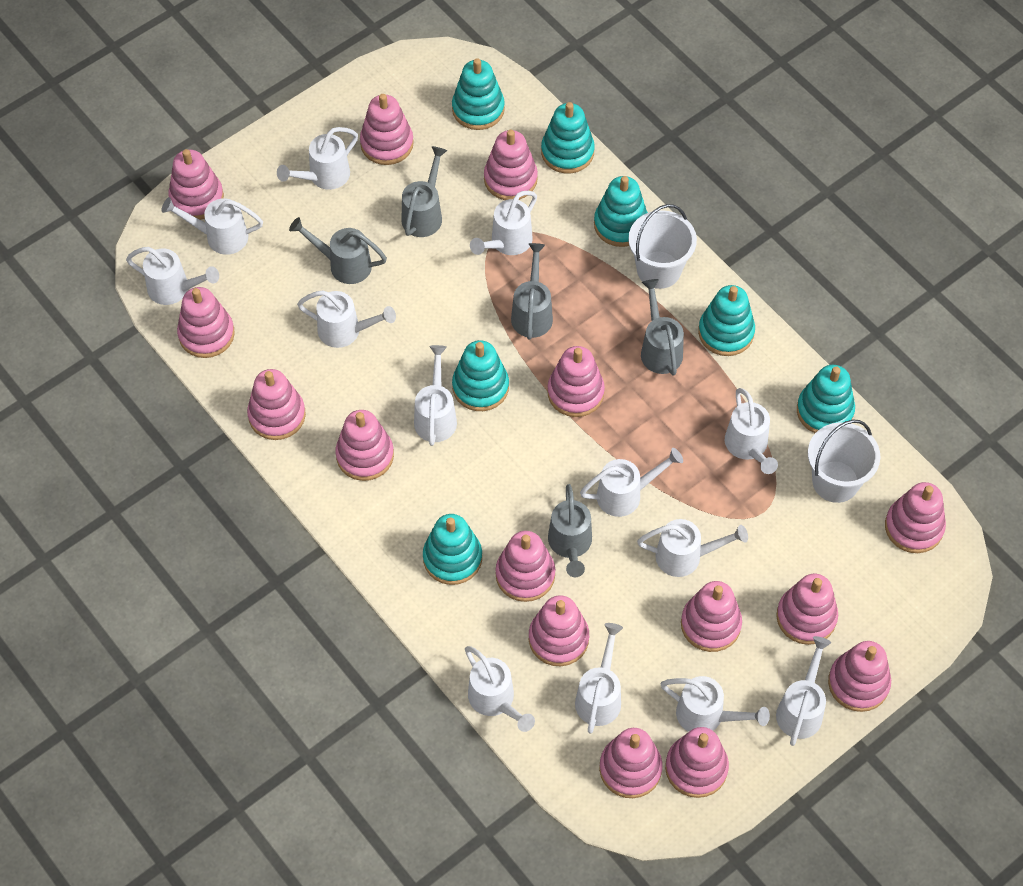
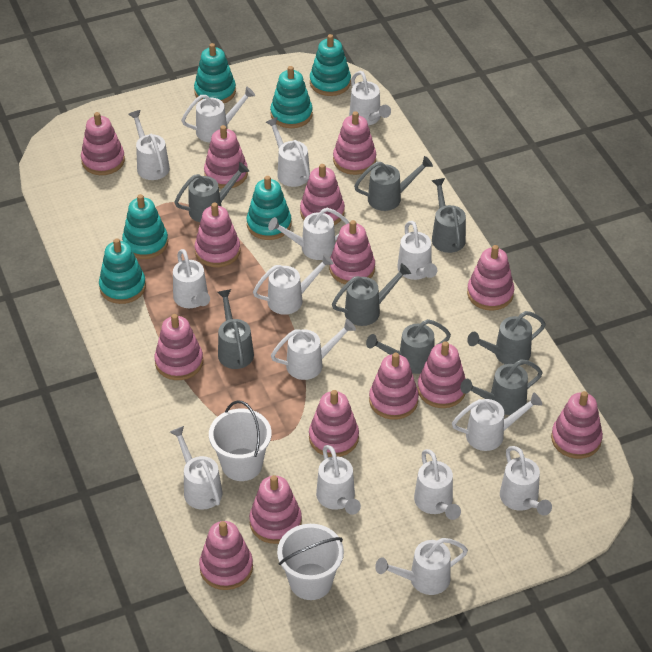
grey watering can: 5 -> 8
pink stacking toy: 15 -> 14
turquoise stacking toy: 7 -> 6
white watering can: 13 -> 15

